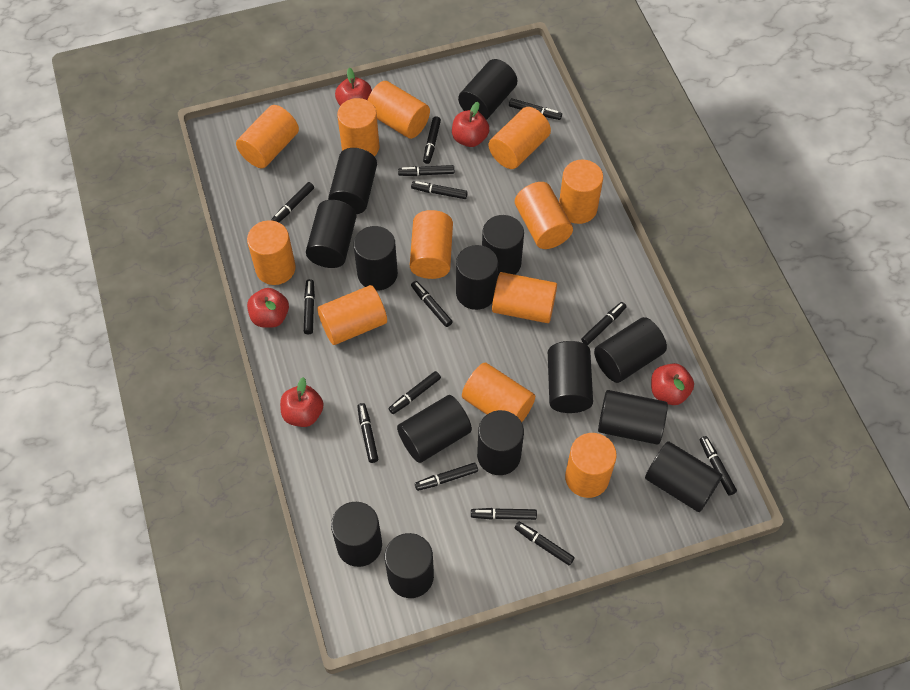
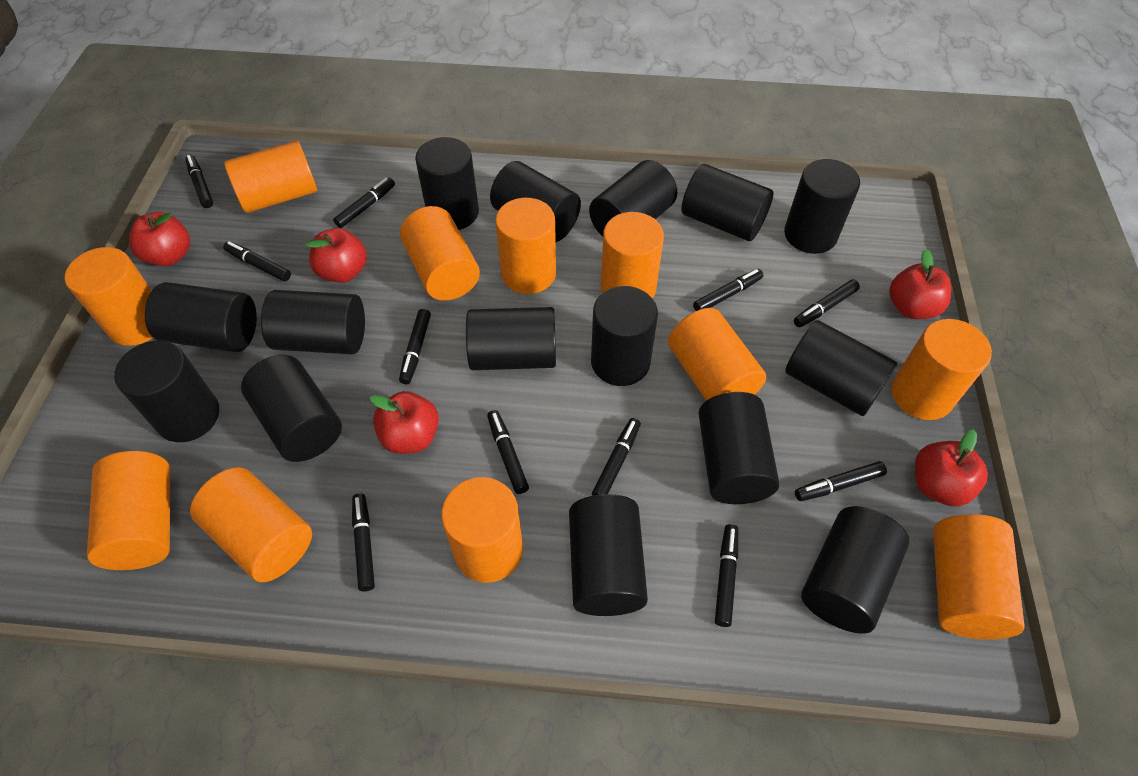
black cylinder: 14 -> 15
black marker: 14 -> 11
orange cylinder: 12 -> 11

